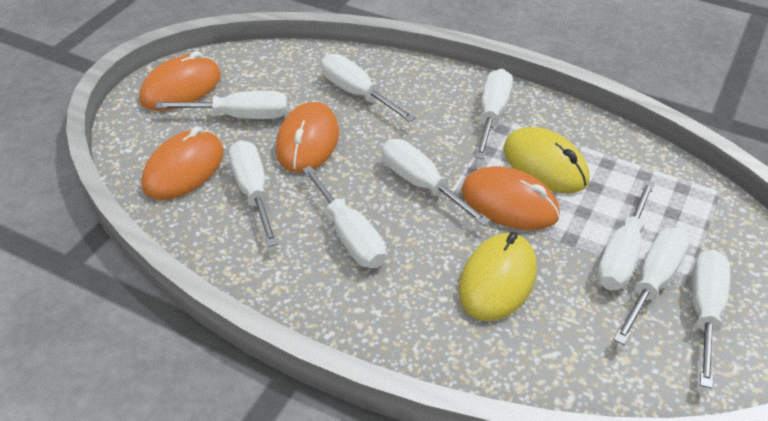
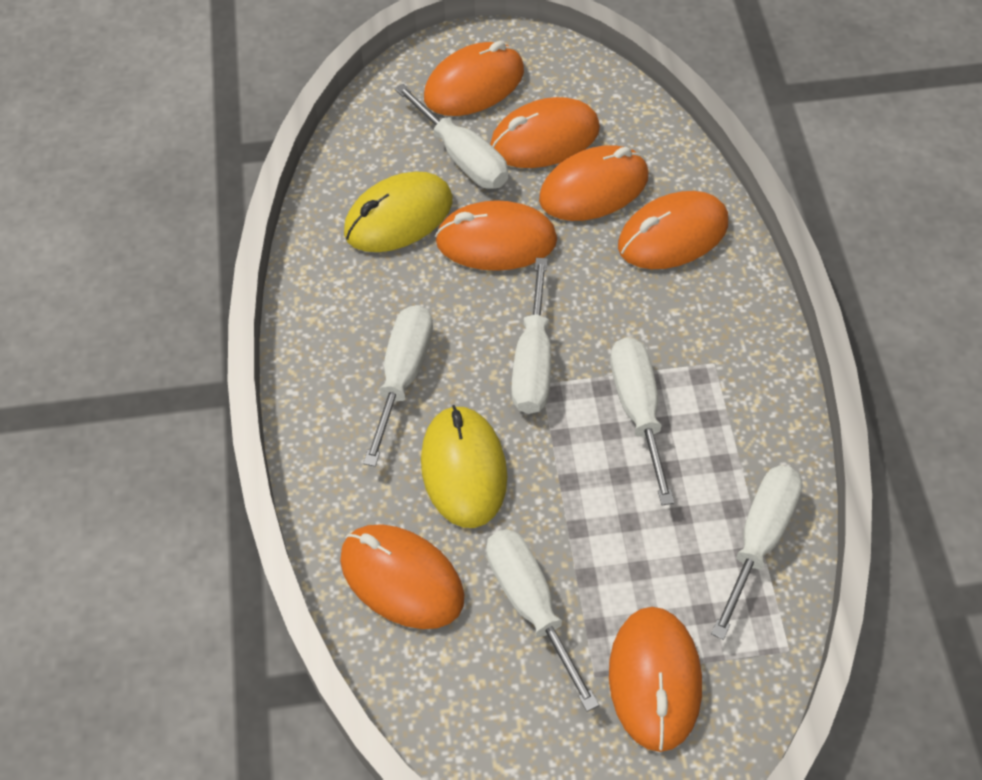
orange mouse: 4 -> 7
white screwdriver: 9 -> 6

